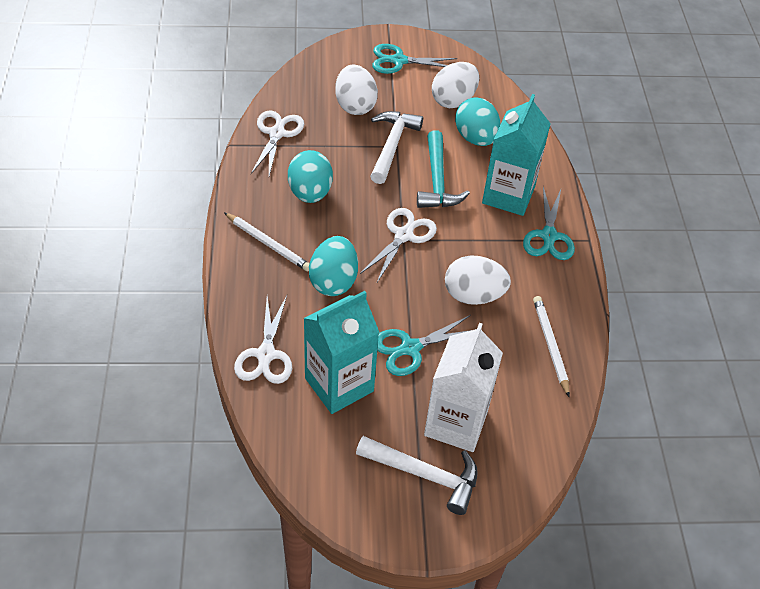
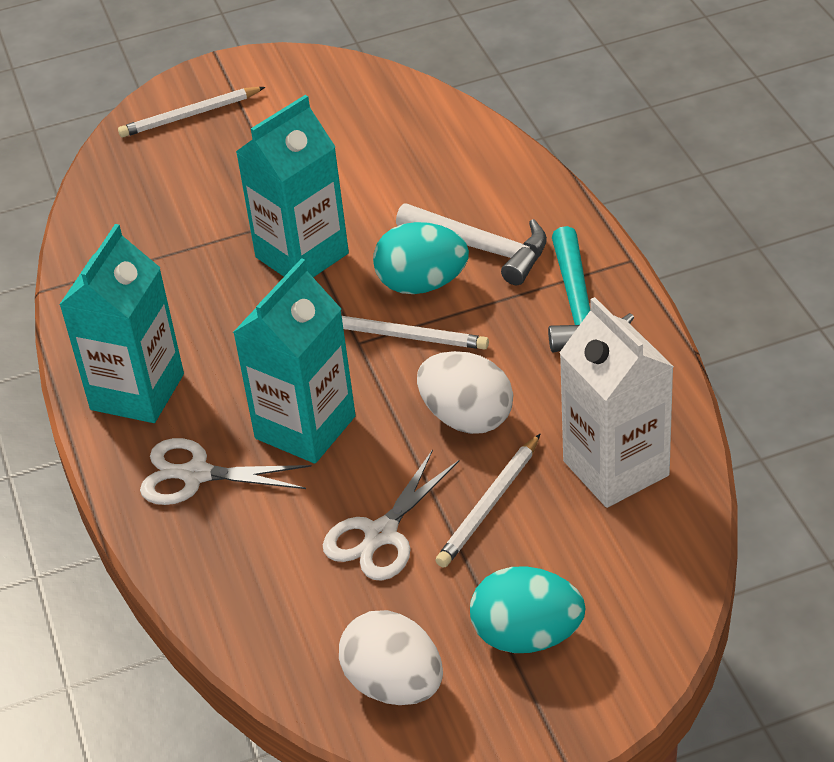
turquoise carton: 2 -> 3
turquoise egg: 3 -> 2
turquoise scissors: 3 -> 0
white egg: 3 -> 2
white hammer: 2 -> 1
white pencil: 2 -> 3
white scissors: 3 -> 2

